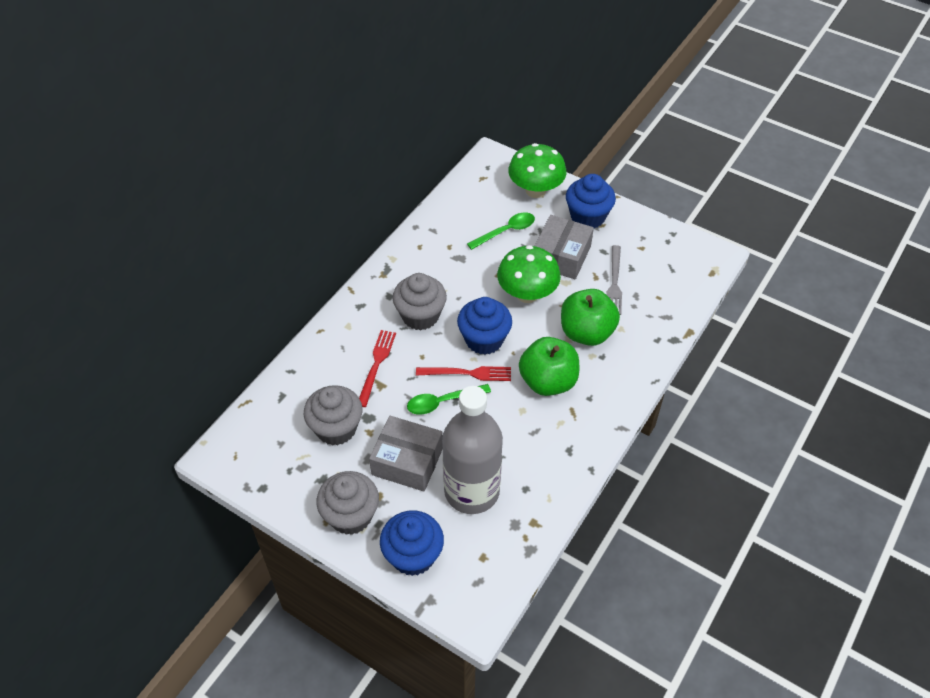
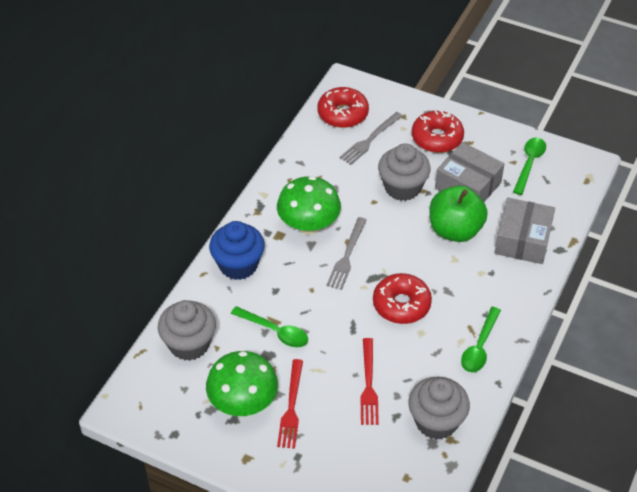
blue cupcake: 3 -> 1
green apple: 2 -> 1
green spoon: 2 -> 3
grey bottle: 1 -> 0
grey fork: 1 -> 2
red donut: 0 -> 3

